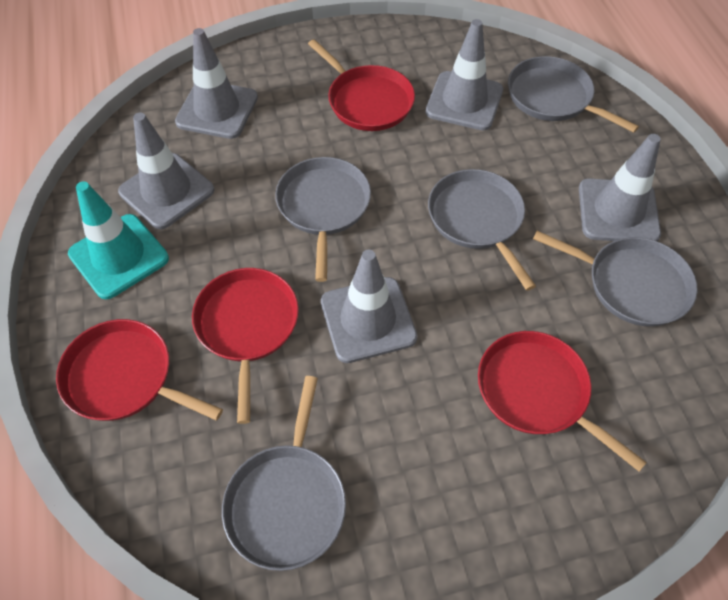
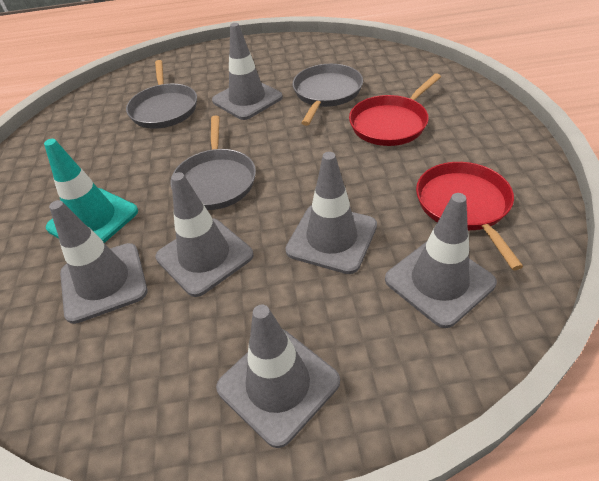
grey pan: 5 -> 3
grey traffic cone: 5 -> 6
red pan: 4 -> 2

